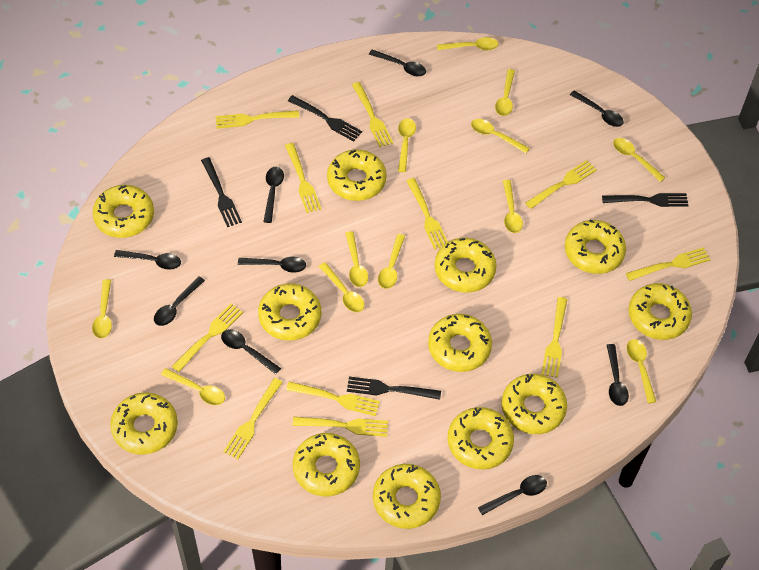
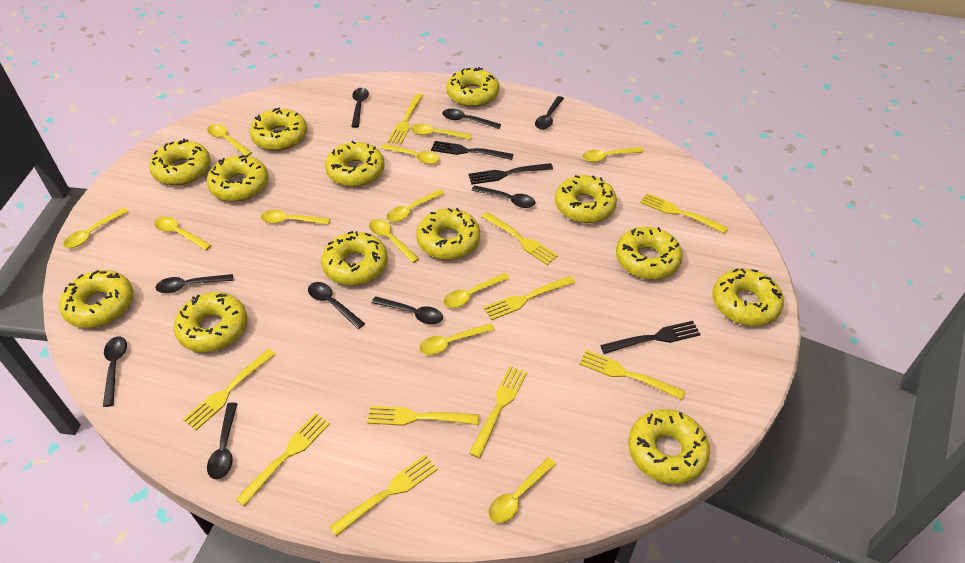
black fork: 4 -> 3
yellow donut: 12 -> 13
yellow fork: 11 -> 10

